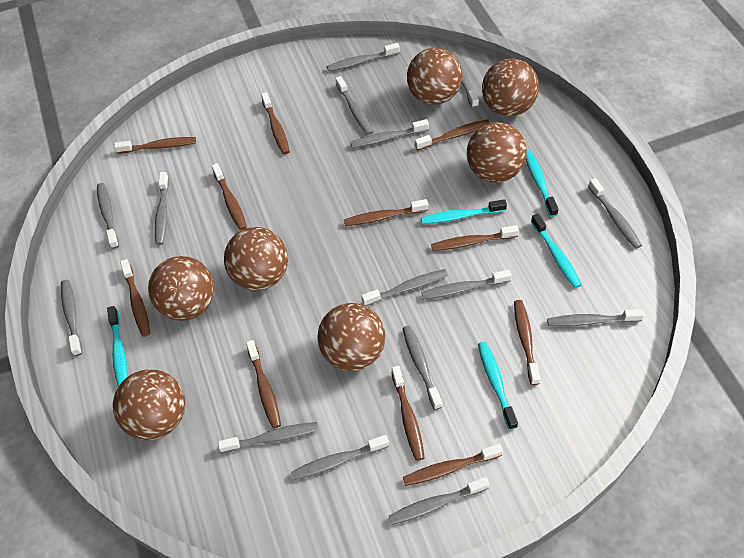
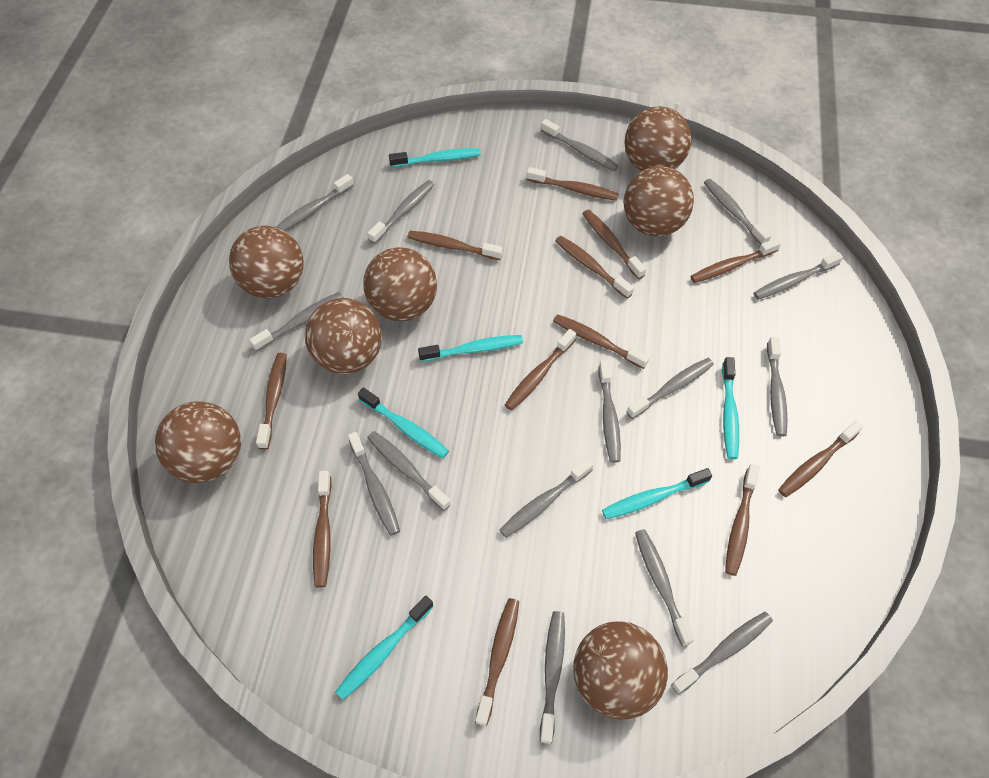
brown toothbrush: 11 -> 12
turquoise toothbrush: 5 -> 6

